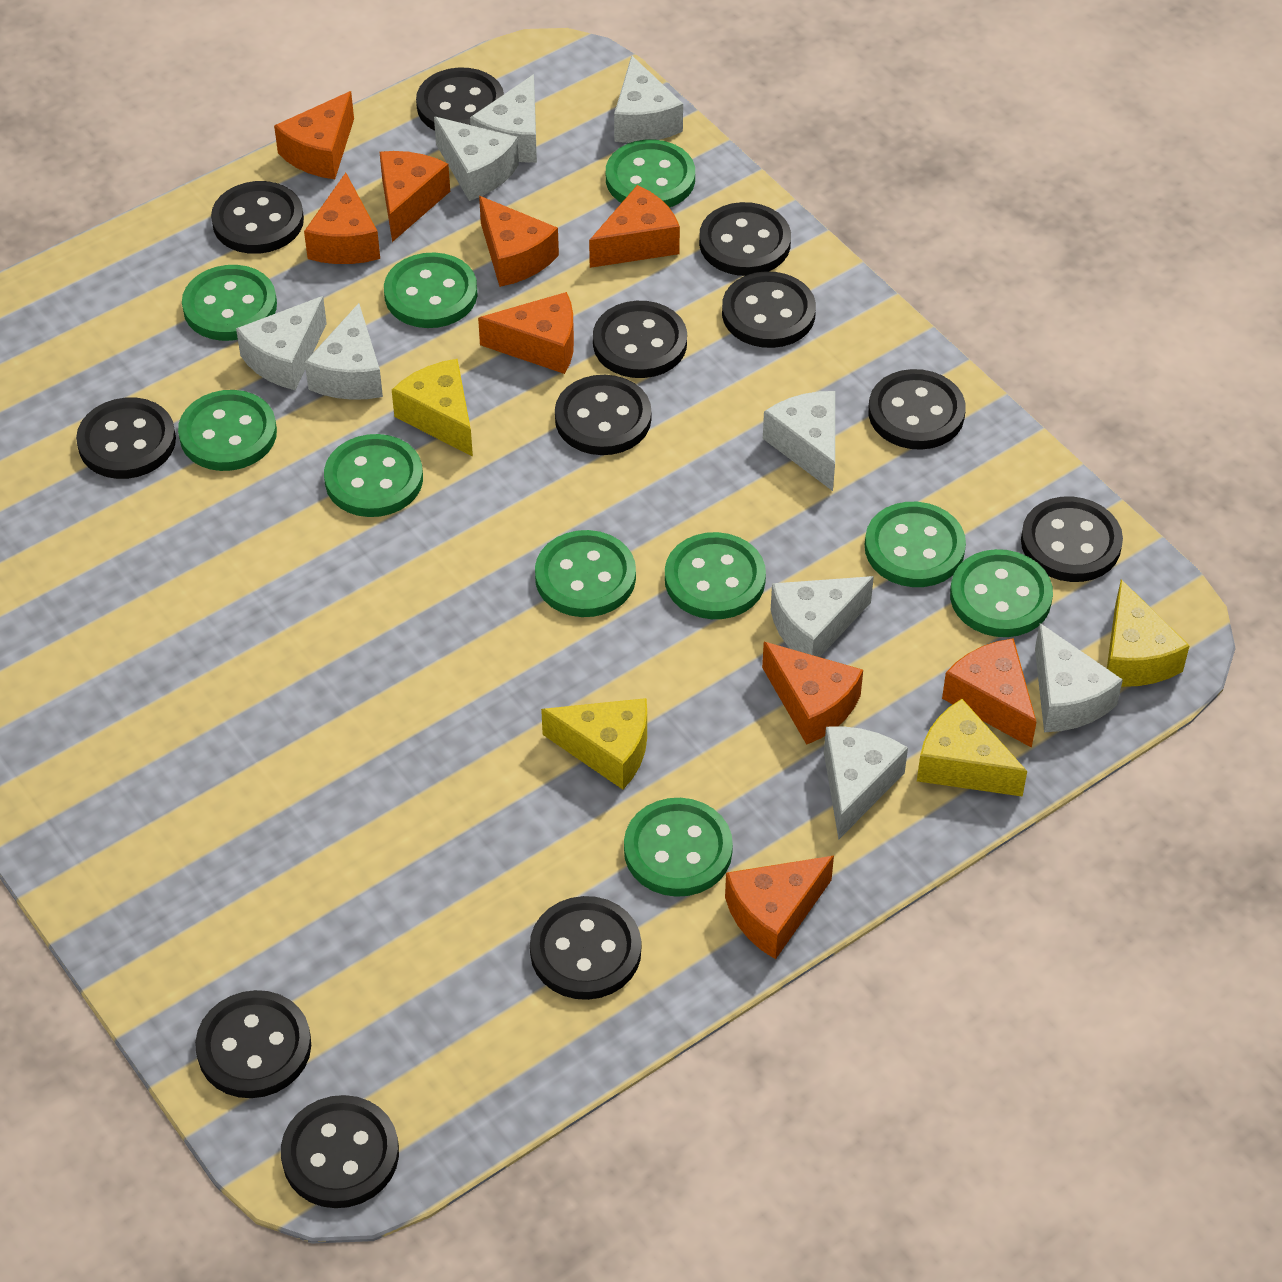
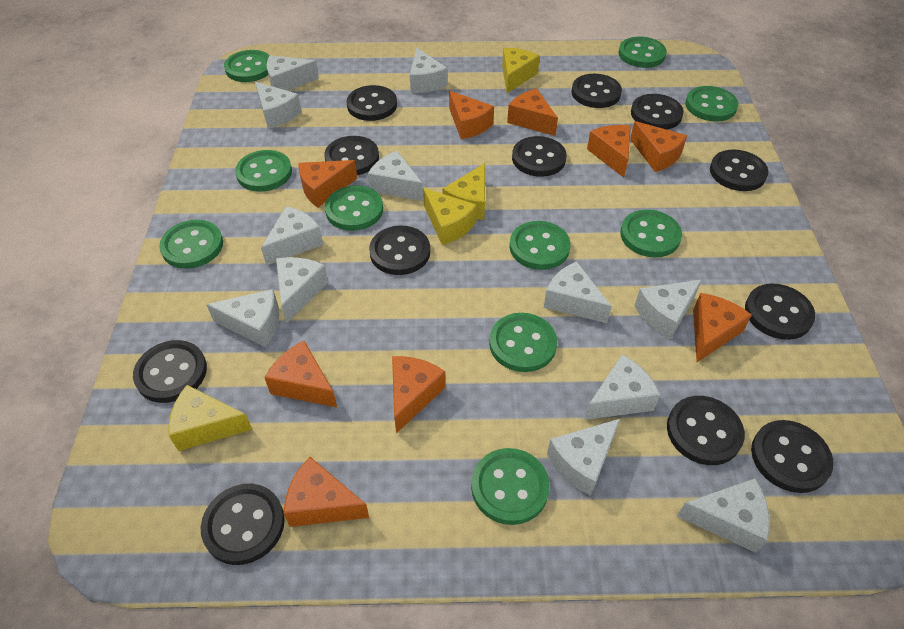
white cheese: 9 -> 12

